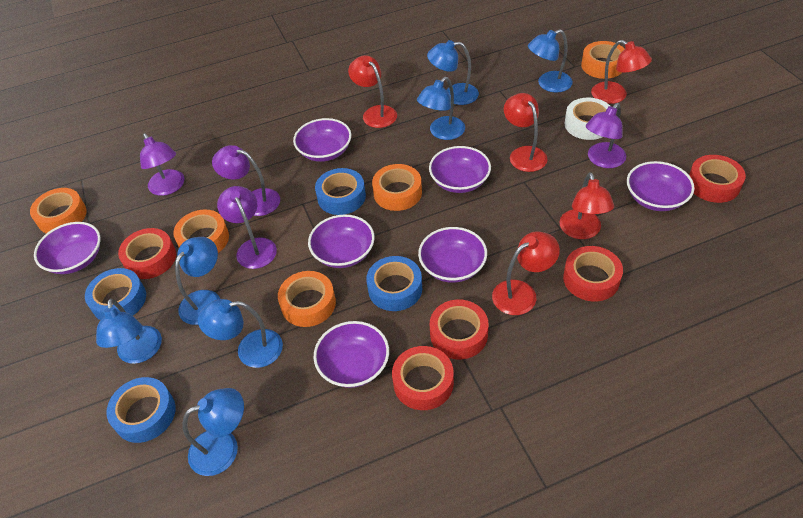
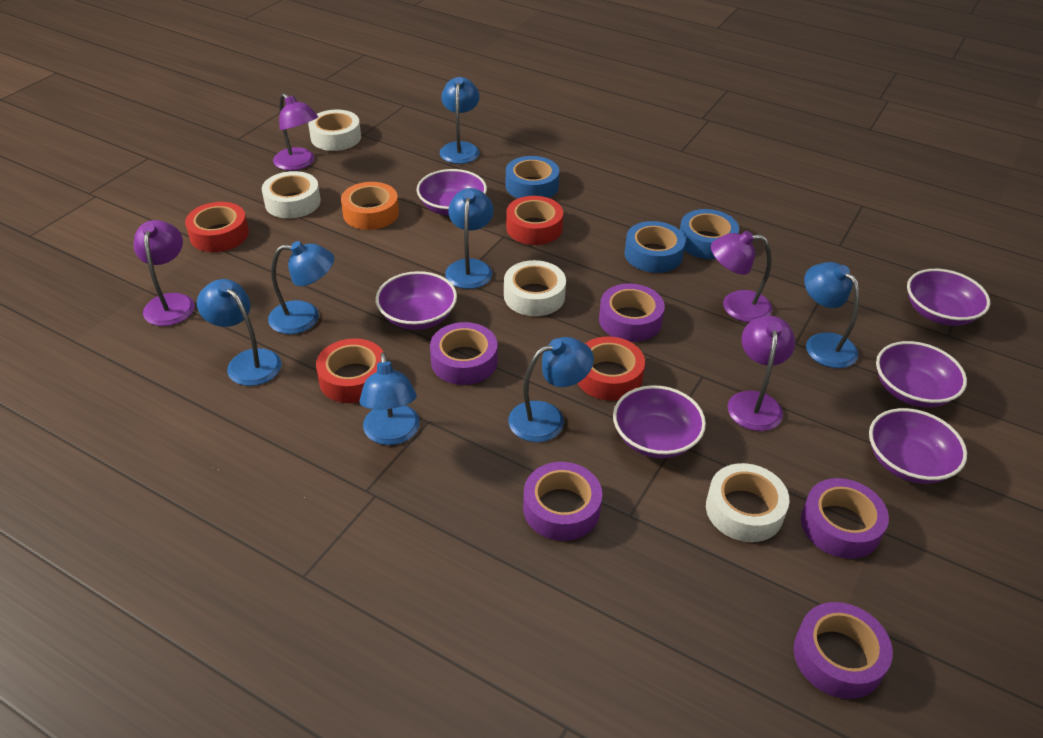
blue tape: 4 -> 3
orange tape: 5 -> 1
purple bowl: 7 -> 6
purple tape: 0 -> 5
red lamp: 5 -> 0
red tape: 5 -> 4
white tape: 1 -> 4

